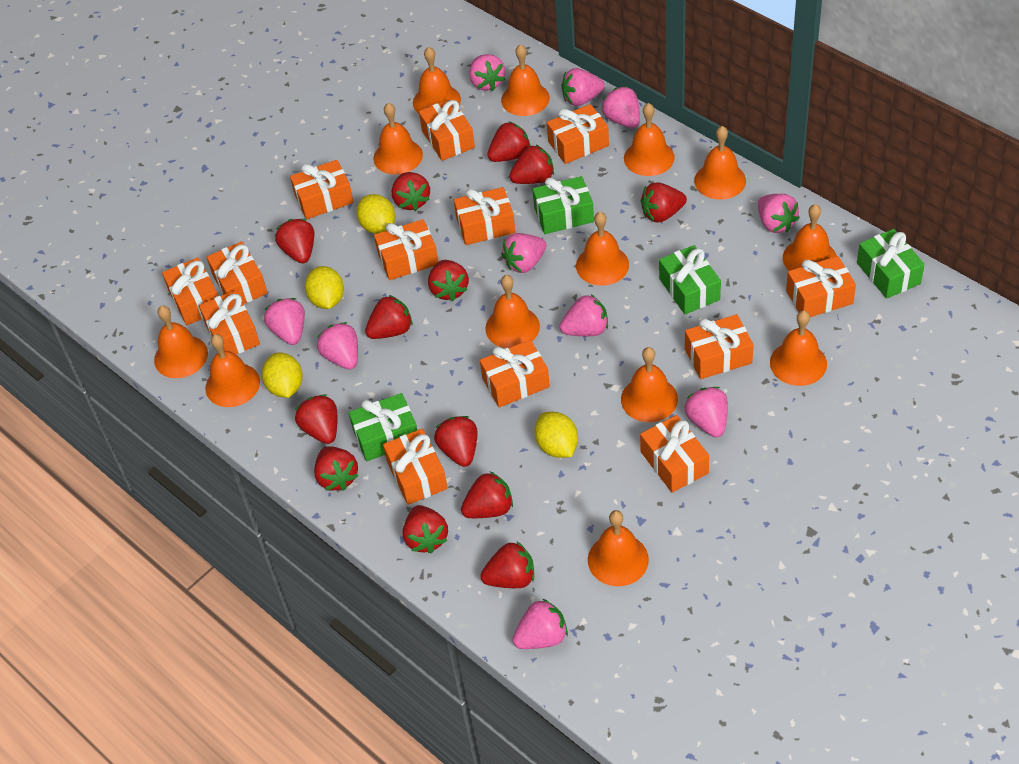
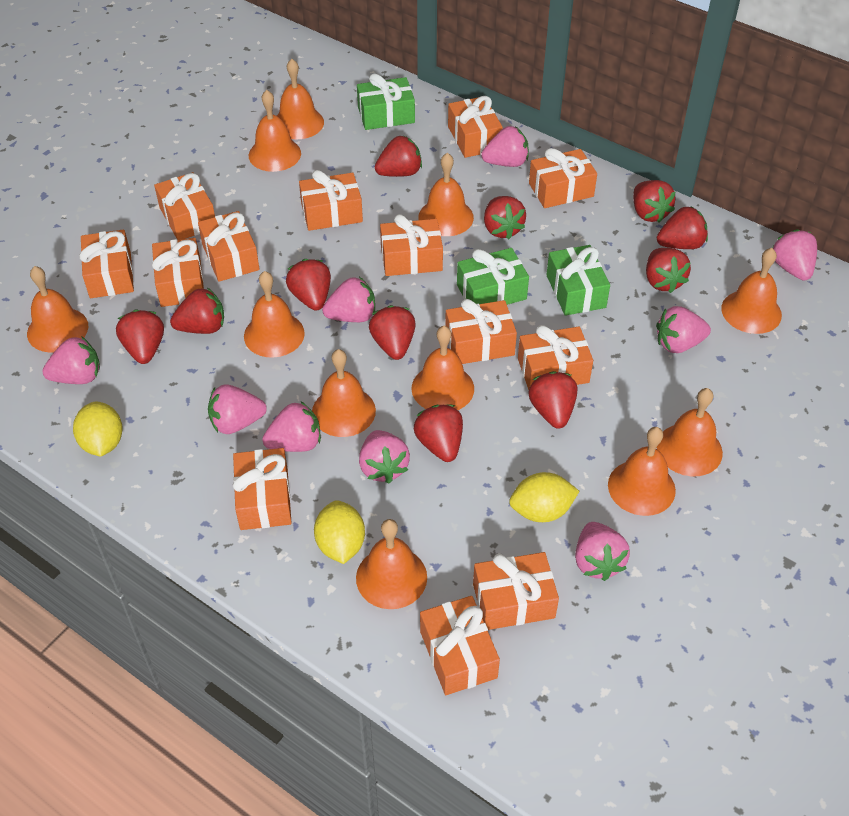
green gift: 4 -> 3
orange bell: 13 -> 11
pink strawberry: 10 -> 9
red strawberry: 13 -> 11
yellow lemon: 4 -> 3

